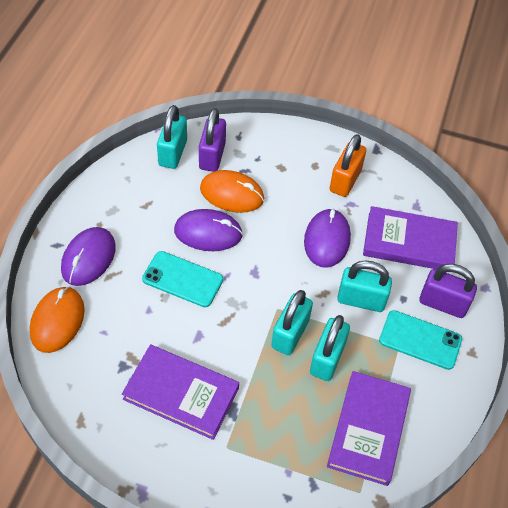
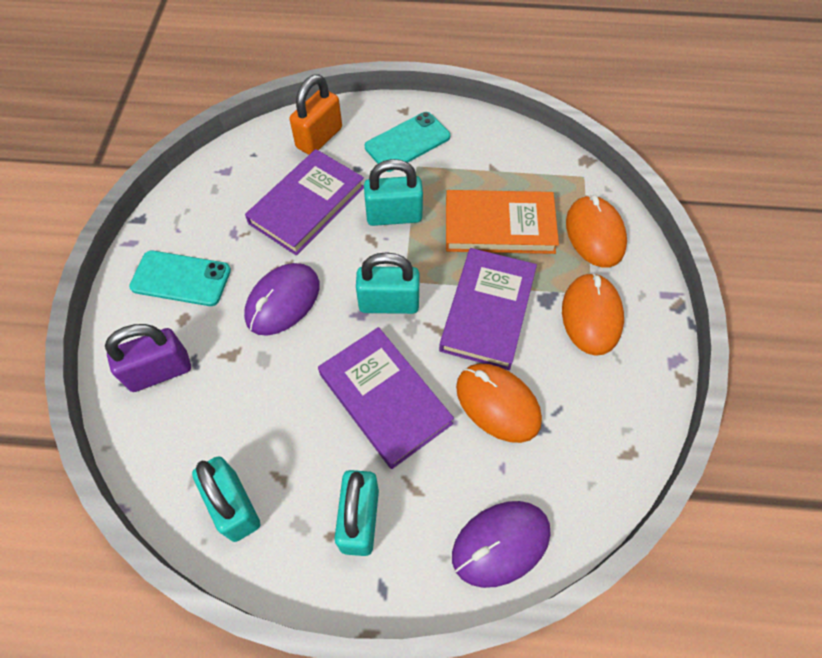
orange book: 0 -> 1
orange mouse: 2 -> 3
purple mouse: 3 -> 2
purple padlock: 2 -> 1

